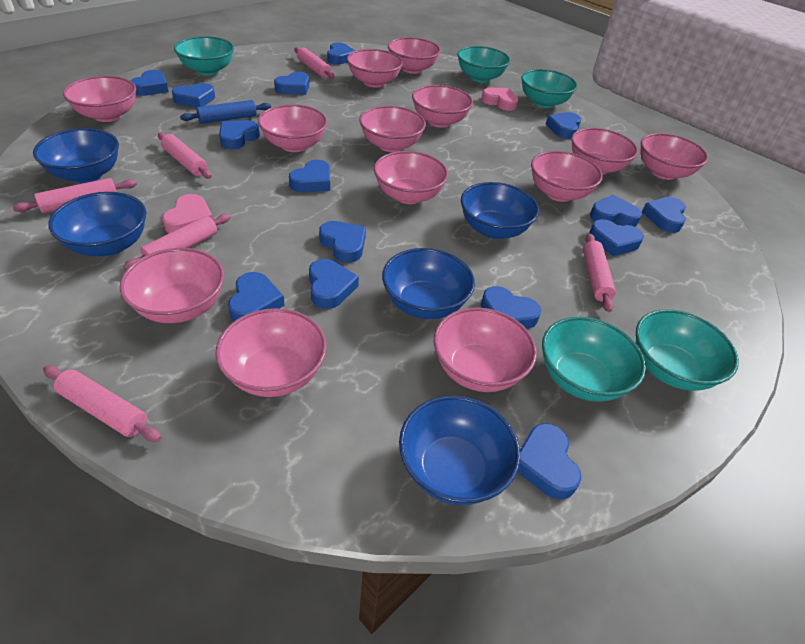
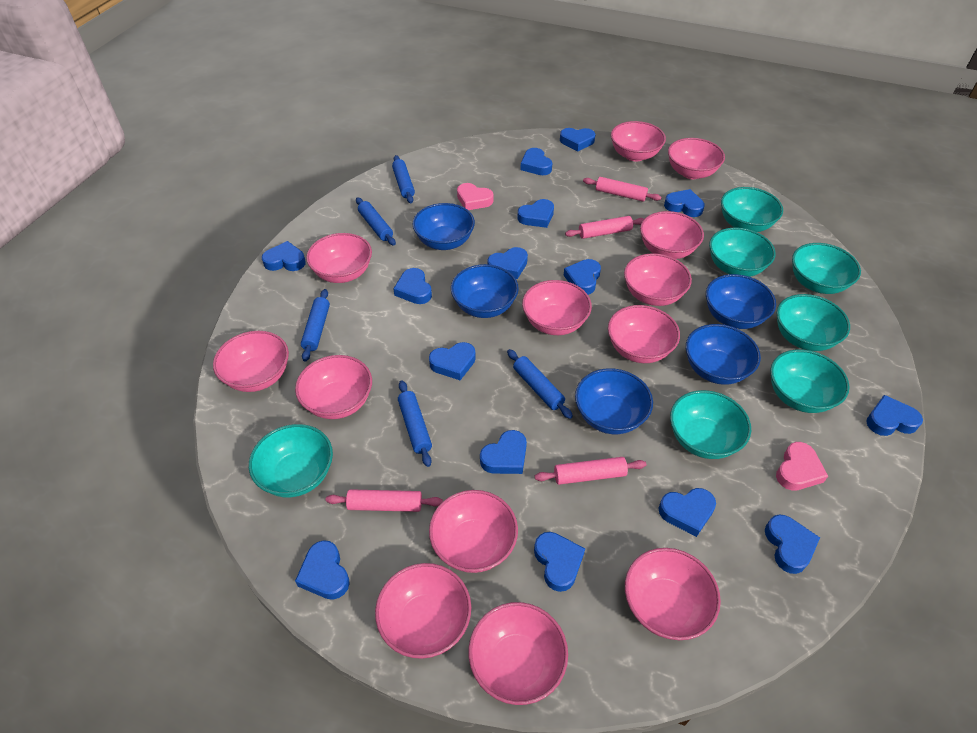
blue rolling pin: 1 -> 5
pink rolling pin: 6 -> 4
turquoise bowl: 5 -> 7

